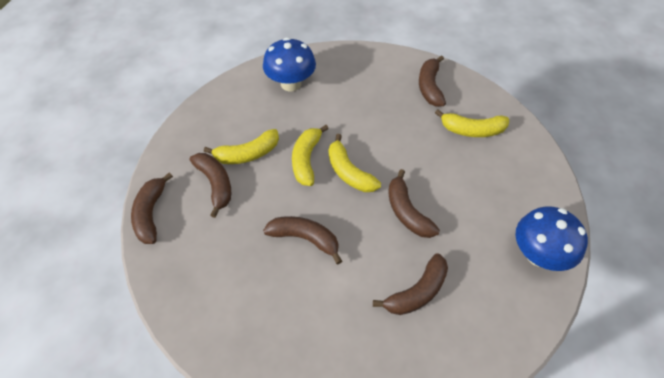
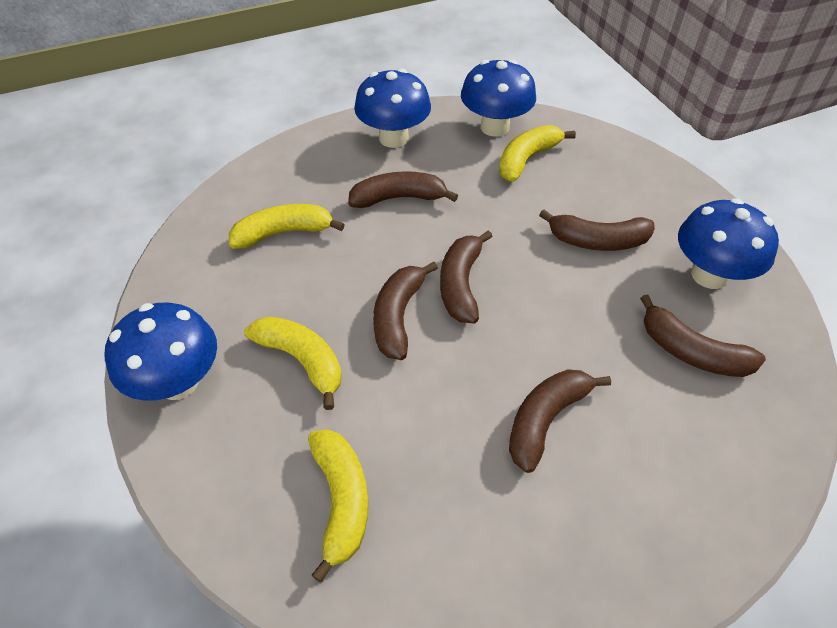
blue mushroom: 2 -> 4

